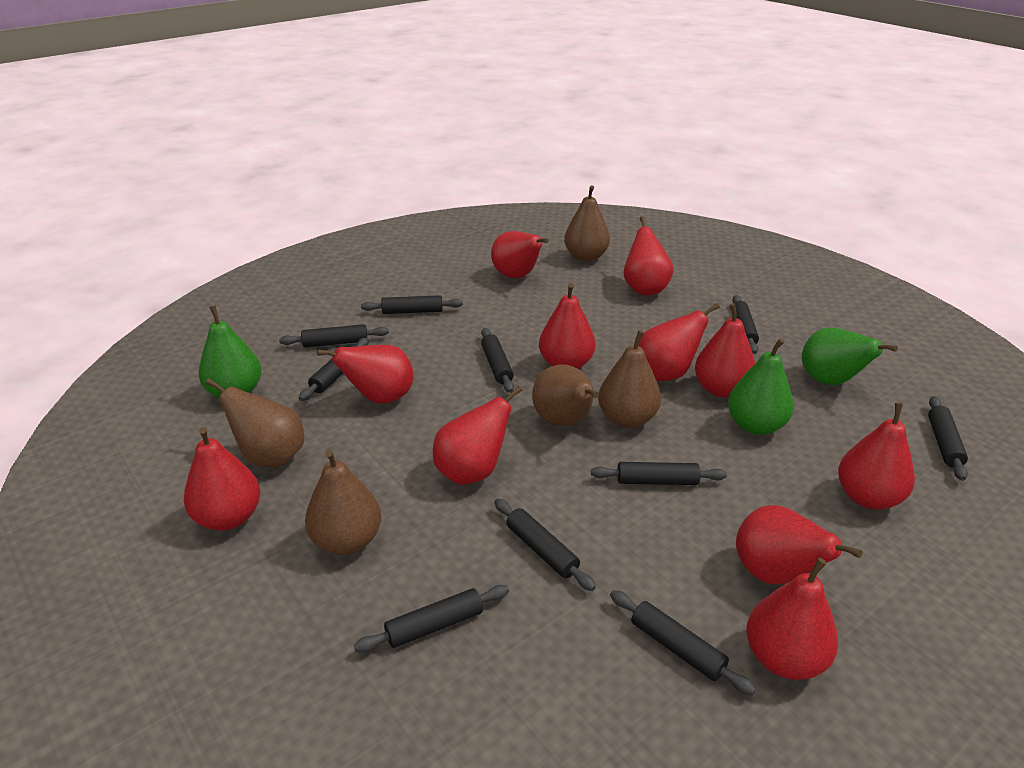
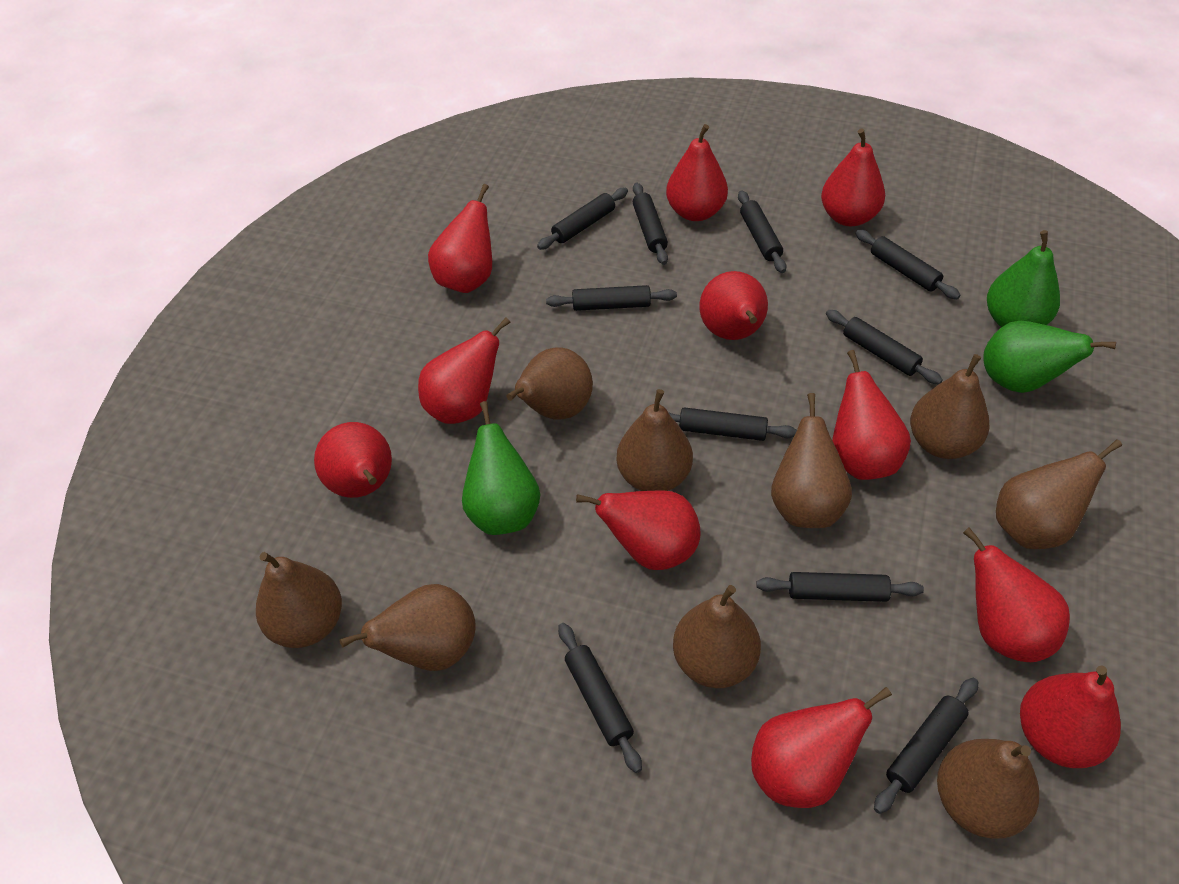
brown pear: 5 -> 9

